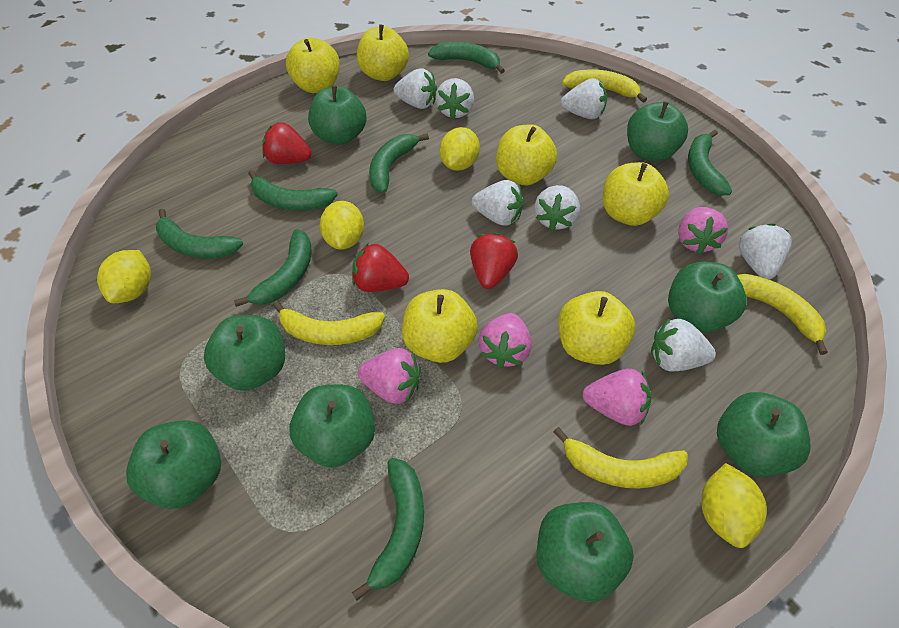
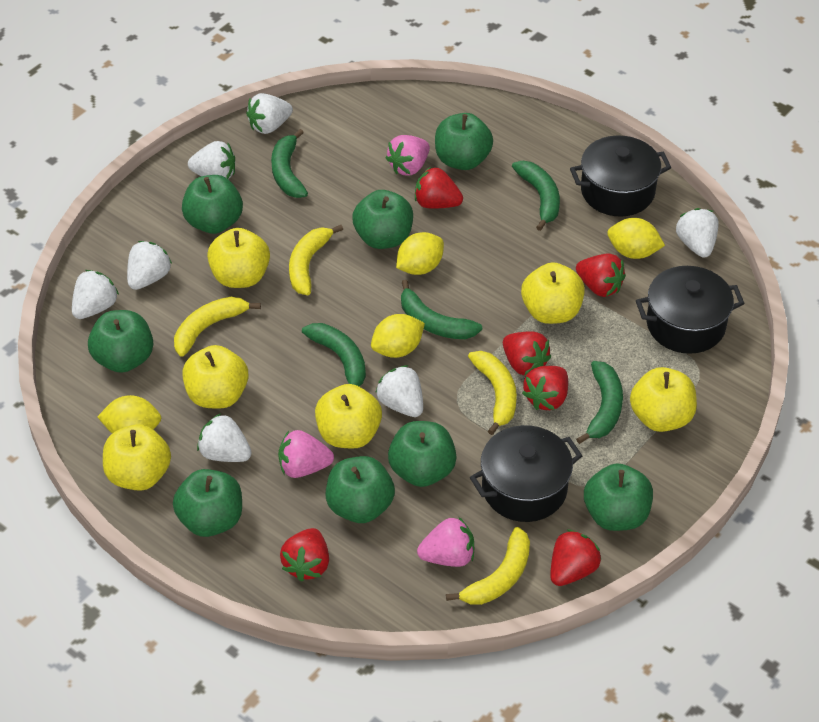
black pot: 0 -> 3
green banana: 7 -> 5
pink strawberry: 4 -> 3
red strawberry: 3 -> 6

